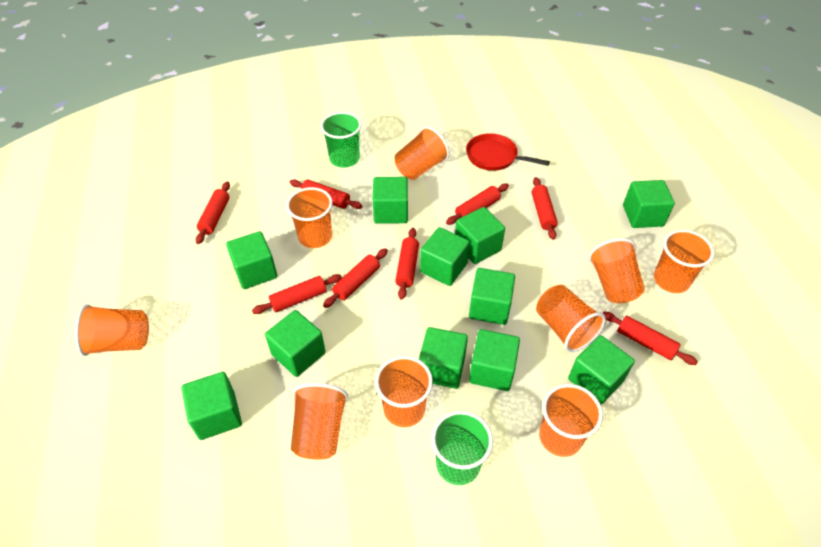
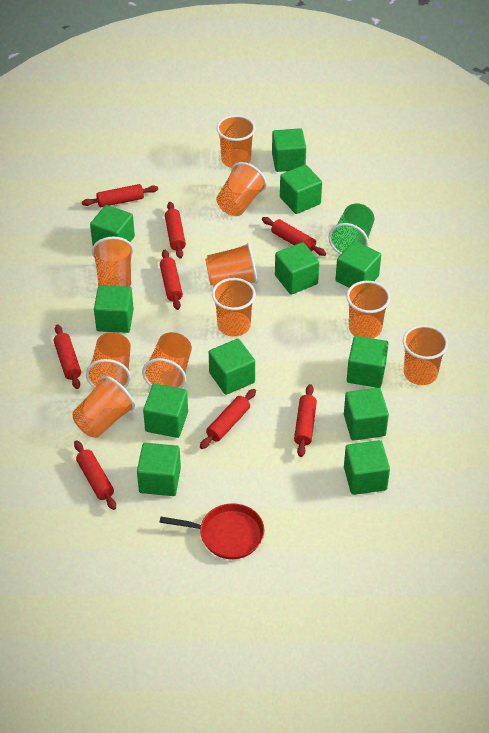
green cube: 11 -> 12
green cup: 2 -> 1
orange cup: 9 -> 10

